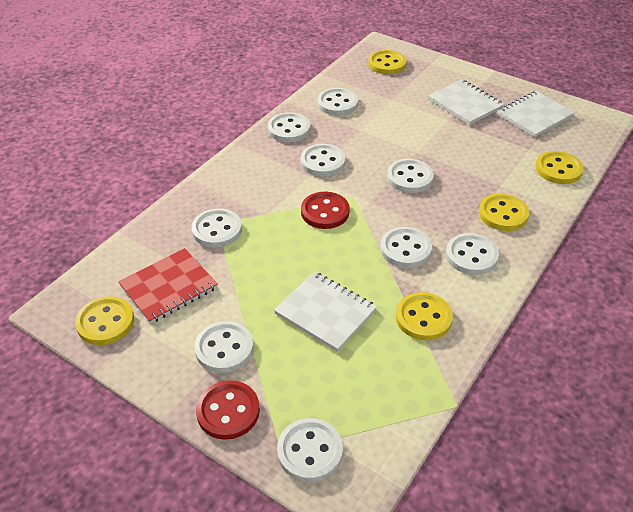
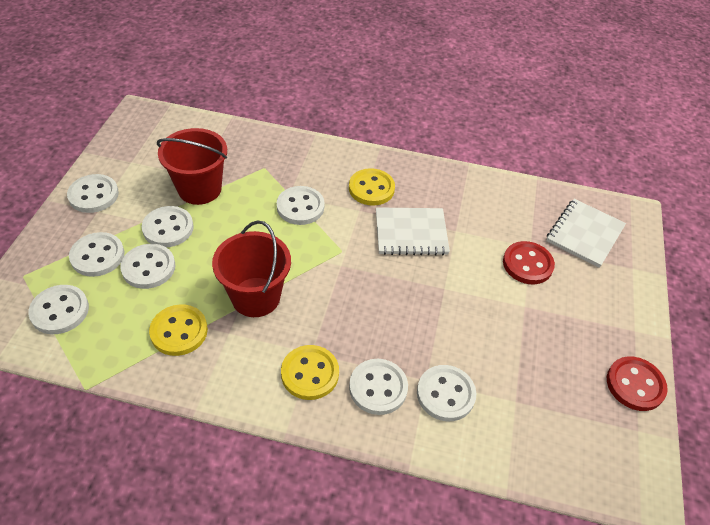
red bucket: 0 -> 2
red notebook: 1 -> 0
white button: 9 -> 8
white notebook: 3 -> 2
yellow button: 5 -> 3

